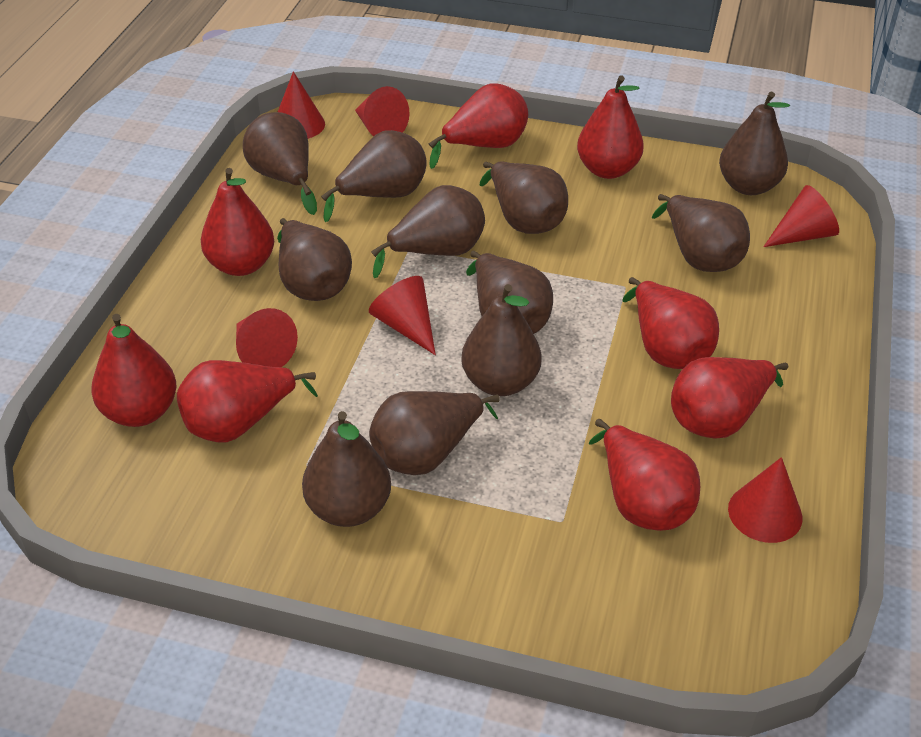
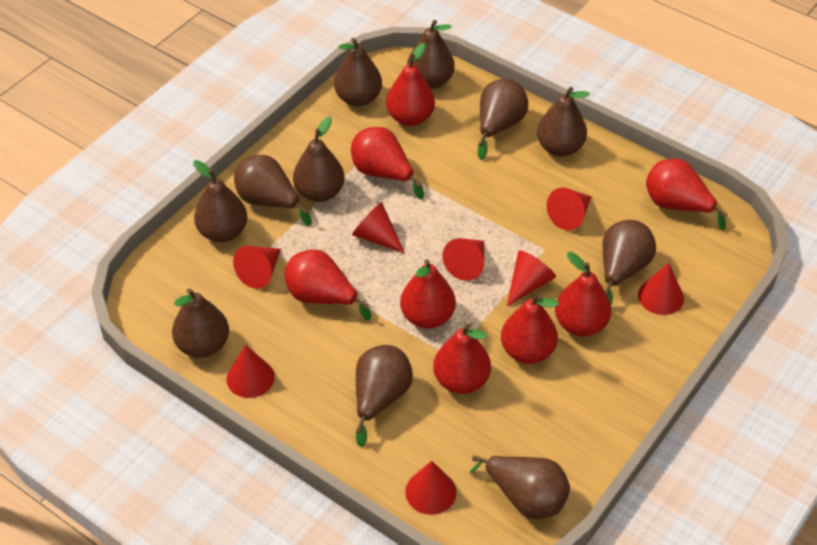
red cone: 6 -> 8

